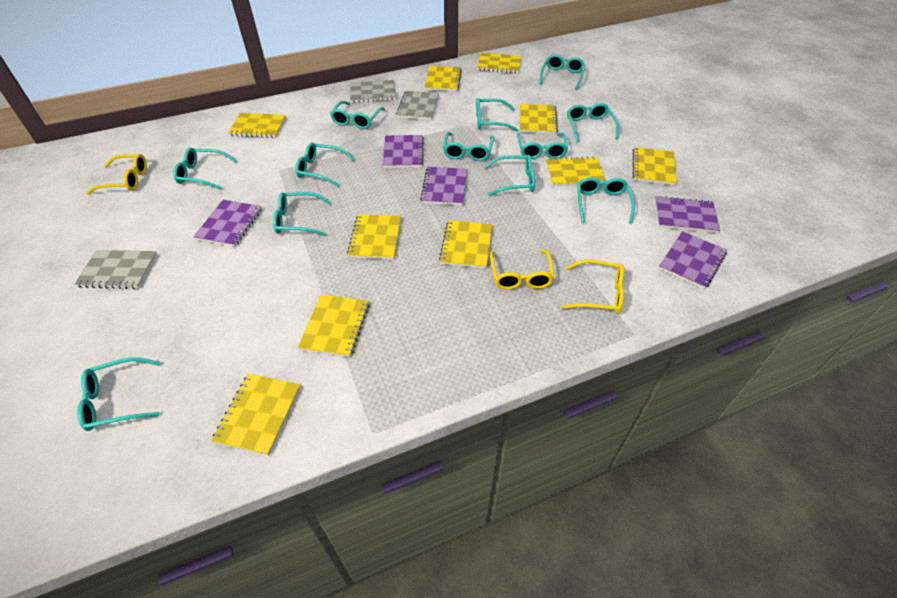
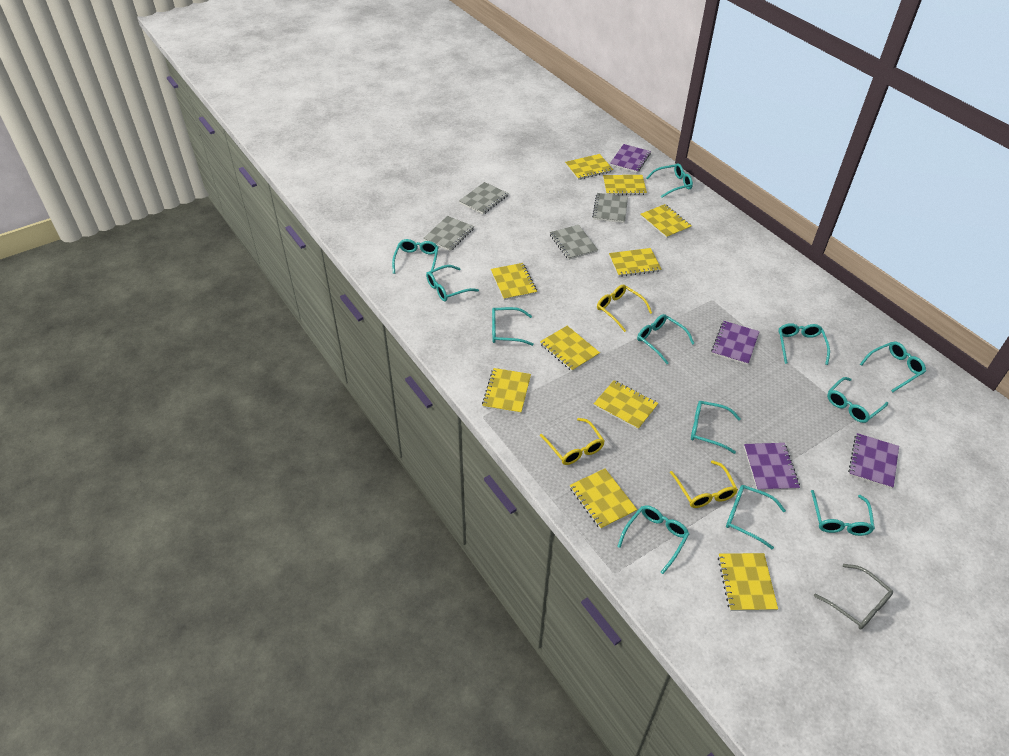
grey glasses: 0 -> 1
grey notebook: 3 -> 4
purple notebook: 5 -> 4

